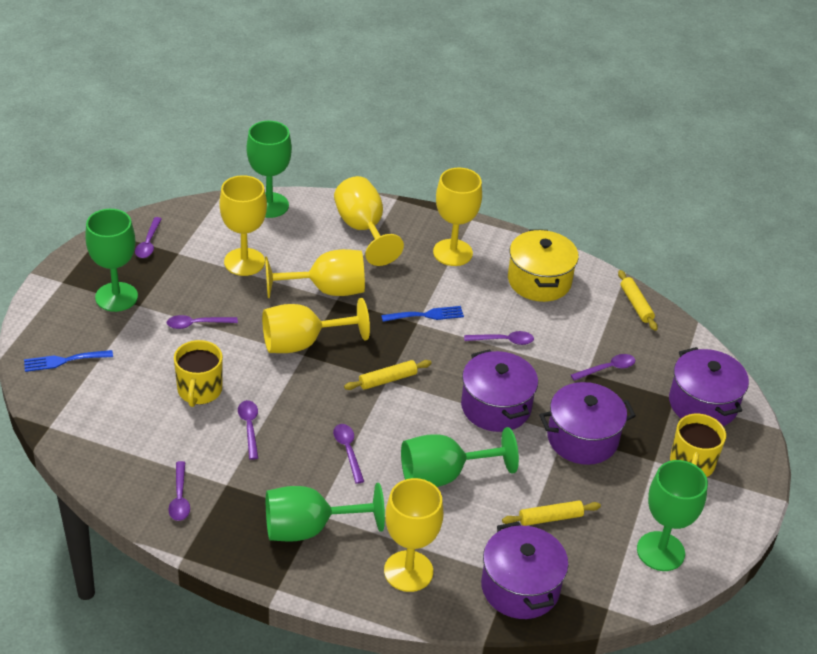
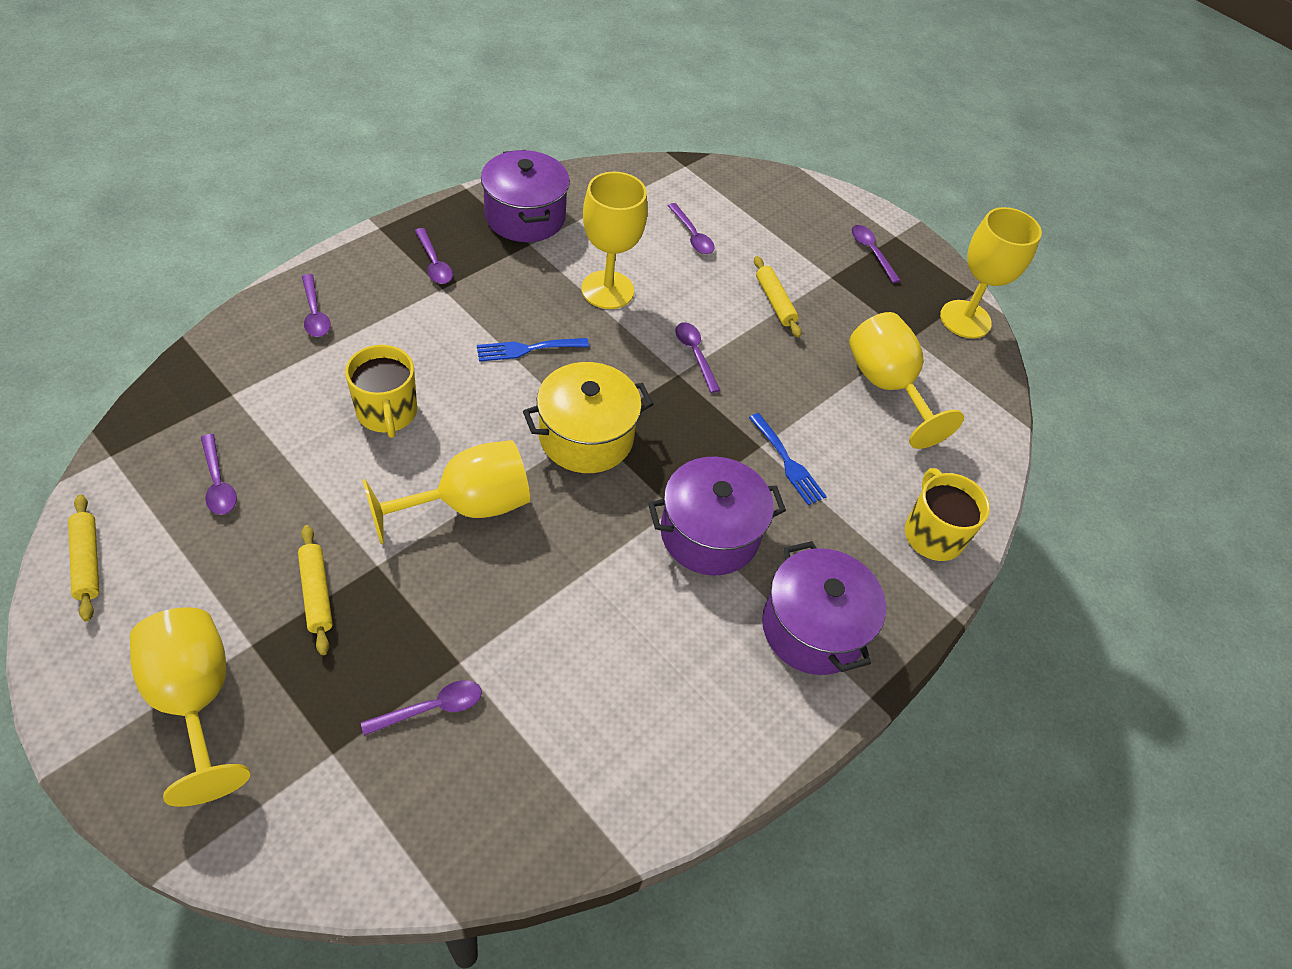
green goblet: 5 -> 0
purple pot: 4 -> 3
yellow goblet: 6 -> 5

